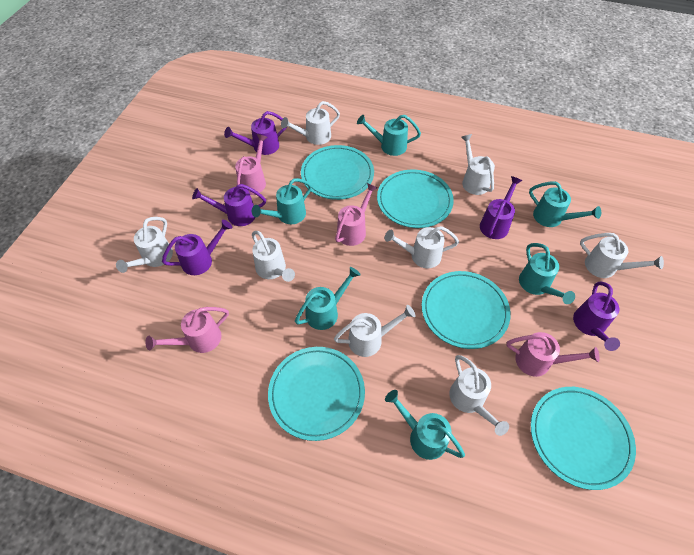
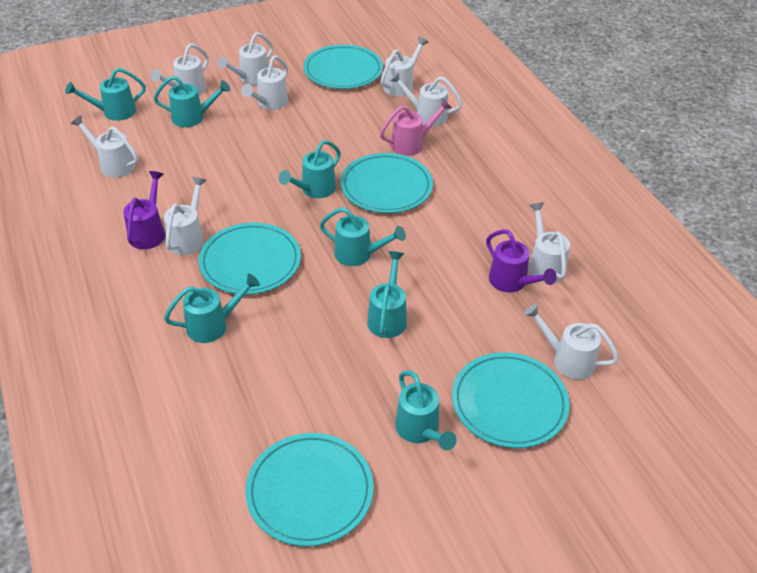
pink watering can: 4 -> 1
purple watering can: 5 -> 2
turquoise watering can: 6 -> 7
white watering can: 8 -> 9

